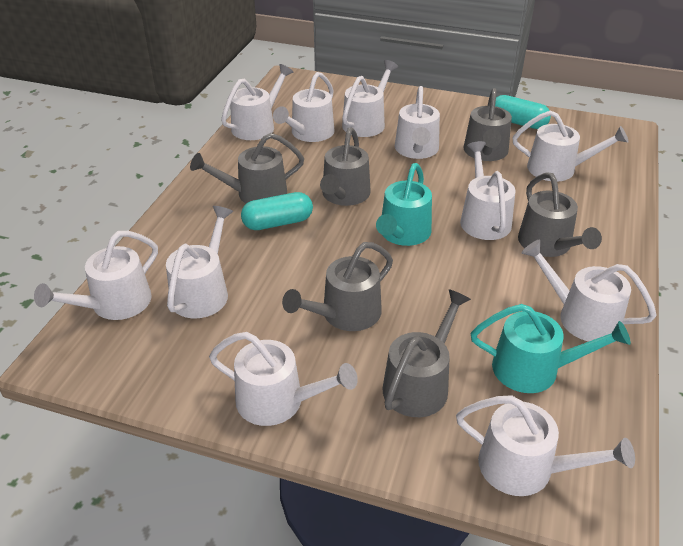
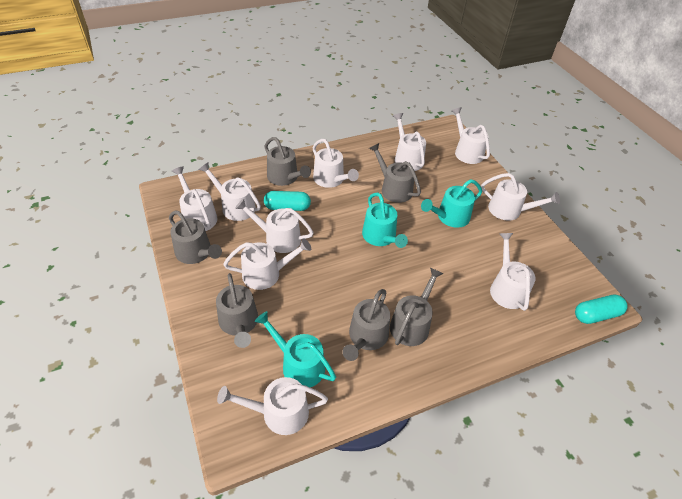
turquoise watering can: 2 -> 3
white watering can: 11 -> 10

